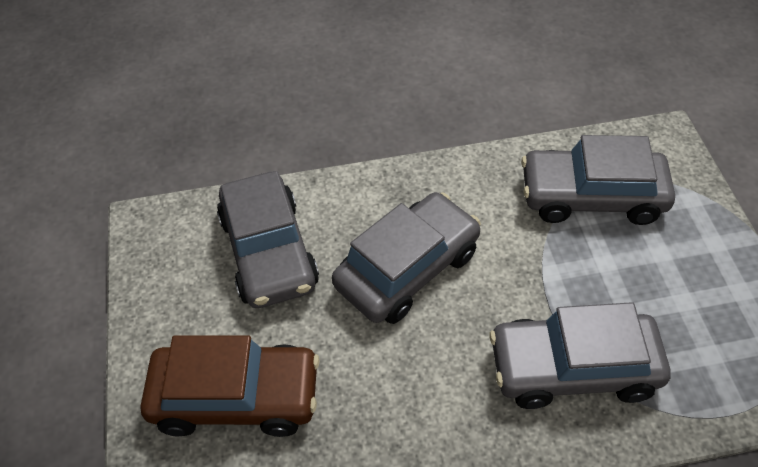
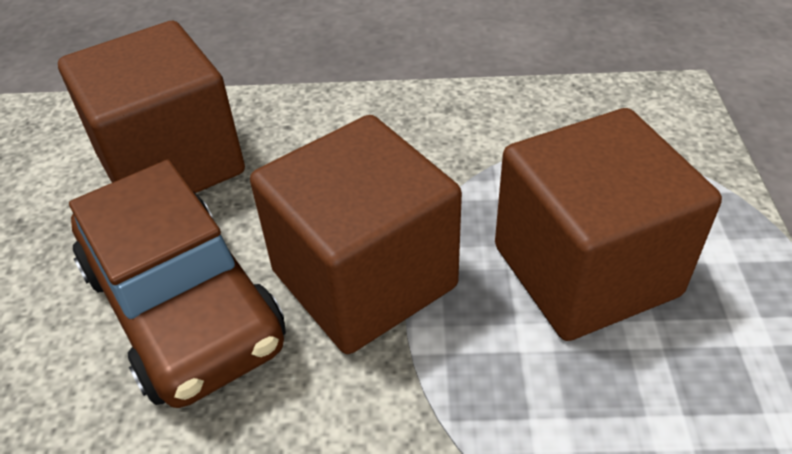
brown cube: 0 -> 3
grey car: 4 -> 0

